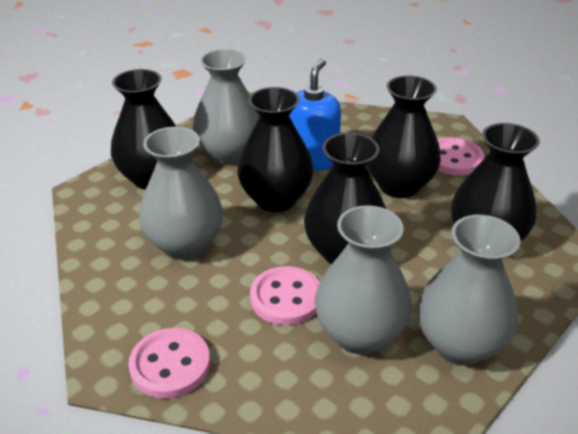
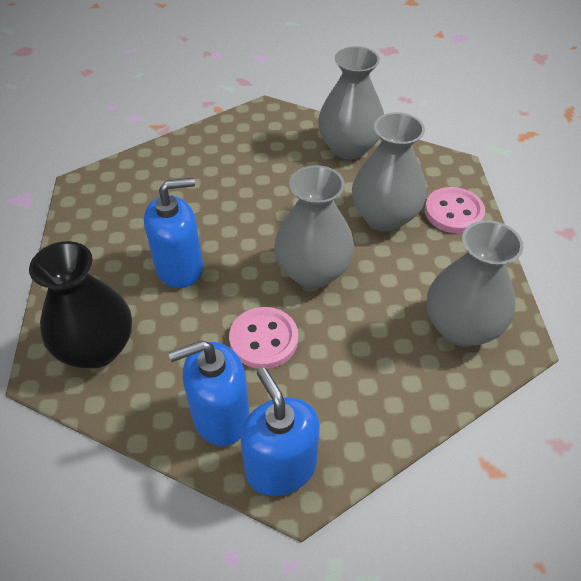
black vase: 5 -> 1
blue soap dispenser: 1 -> 3
pink button: 3 -> 2

